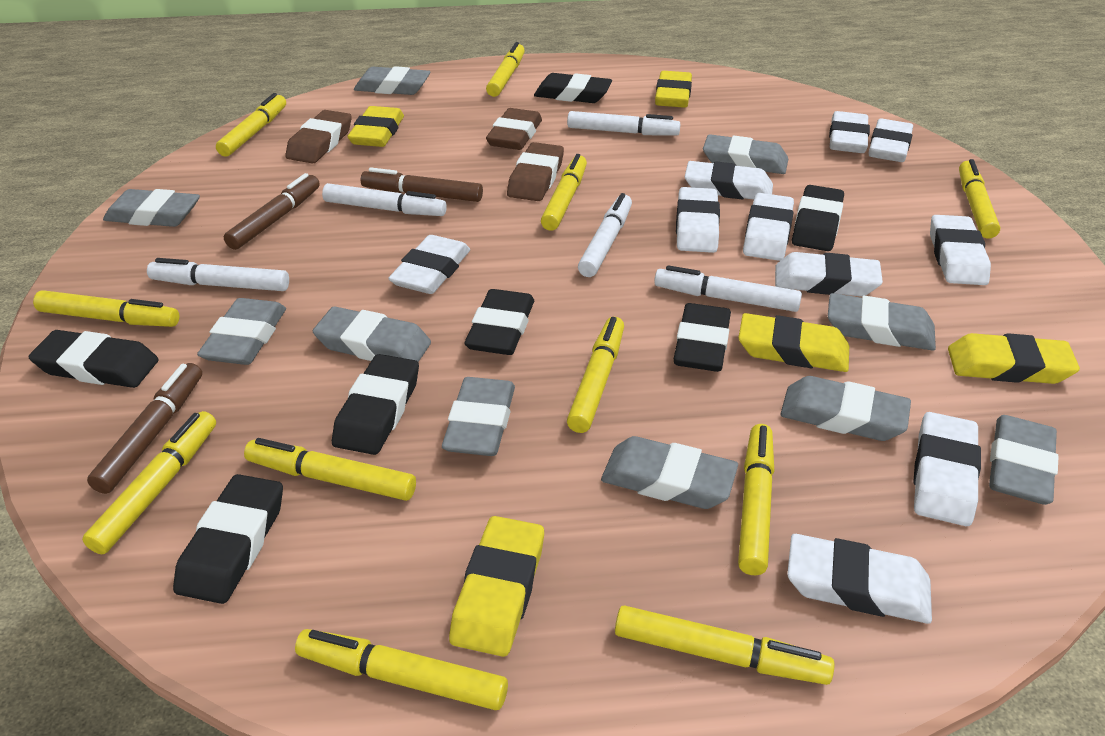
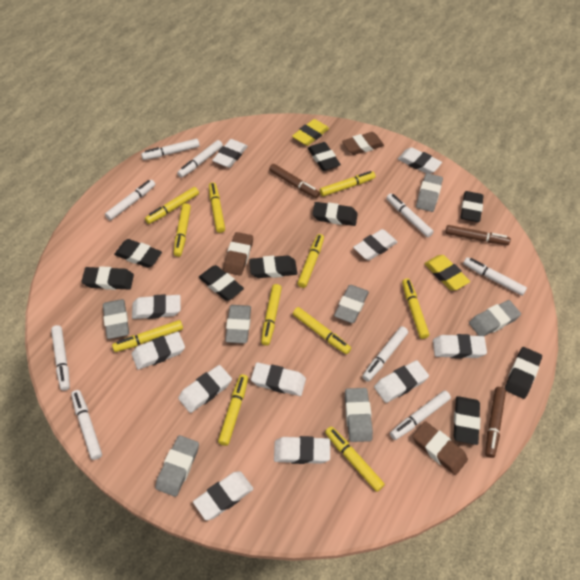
black eraser: 7 -> 9
grey eraser: 10 -> 7
white eraser: 10 -> 11
white marker: 5 -> 9
yellow eraser: 5 -> 2

